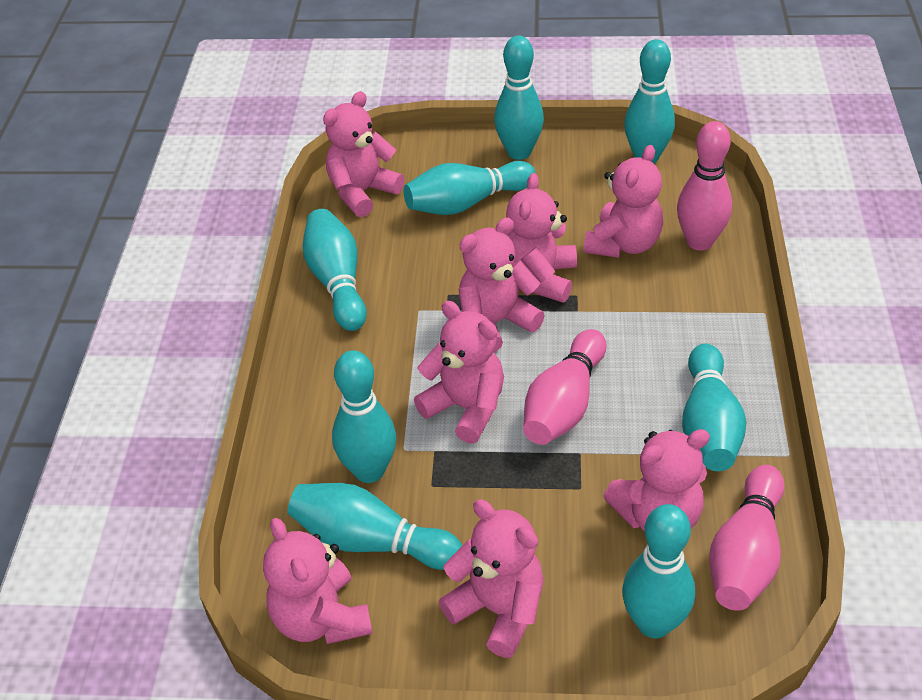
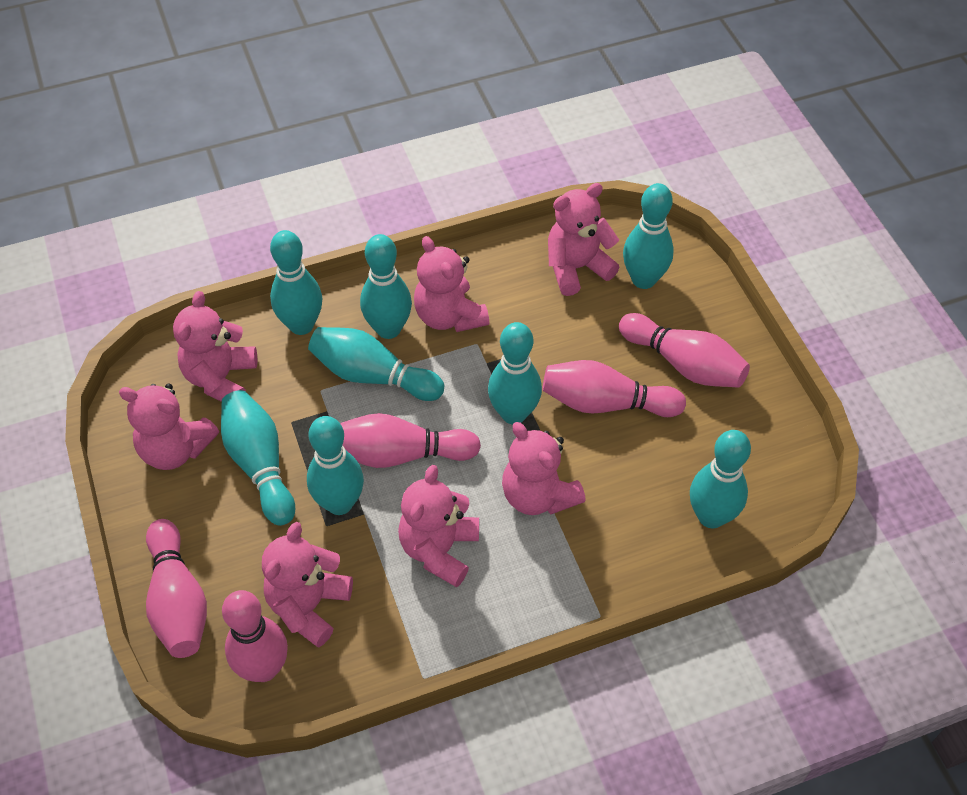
pink bowling pin: 3 -> 5
pink teddy bear: 8 -> 7

